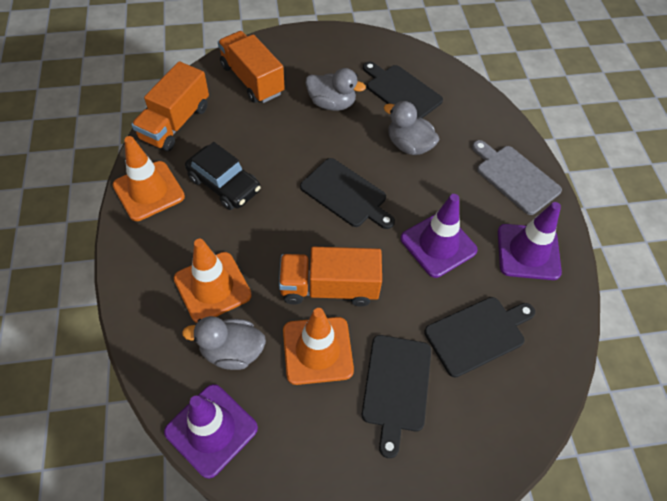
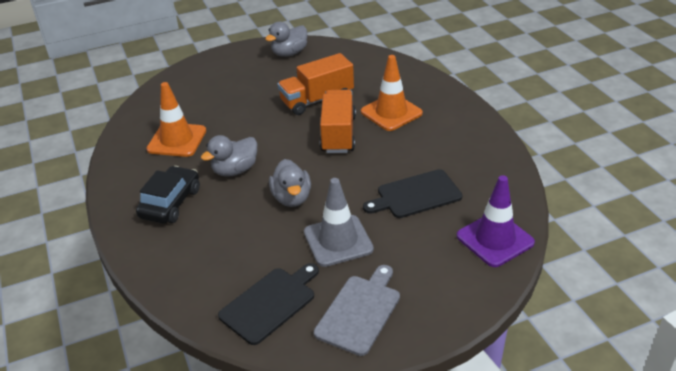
black cutting board: 4 -> 2
grey traffic cone: 0 -> 1
orange traffic cone: 3 -> 2
orange truck: 3 -> 2
purple traffic cone: 3 -> 1

